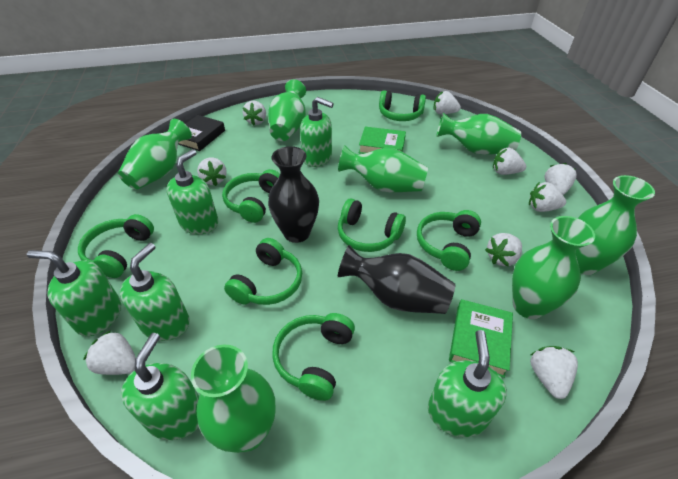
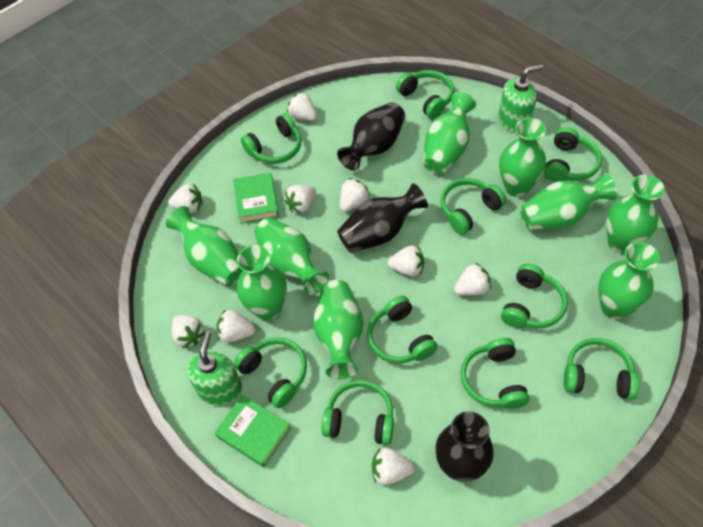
black book: 1 -> 0
black vase: 2 -> 3
green headphones: 7 -> 10
green soap dispenser: 6 -> 2
green vase: 7 -> 9

